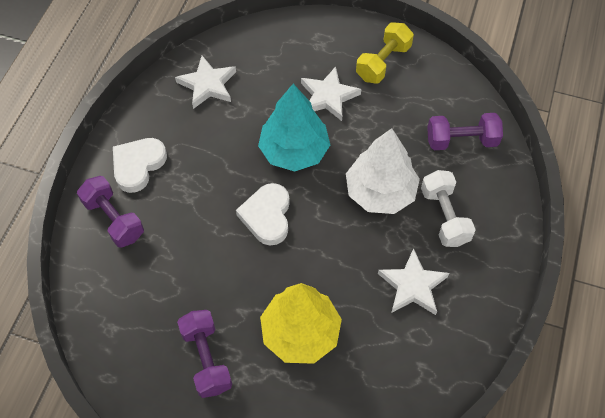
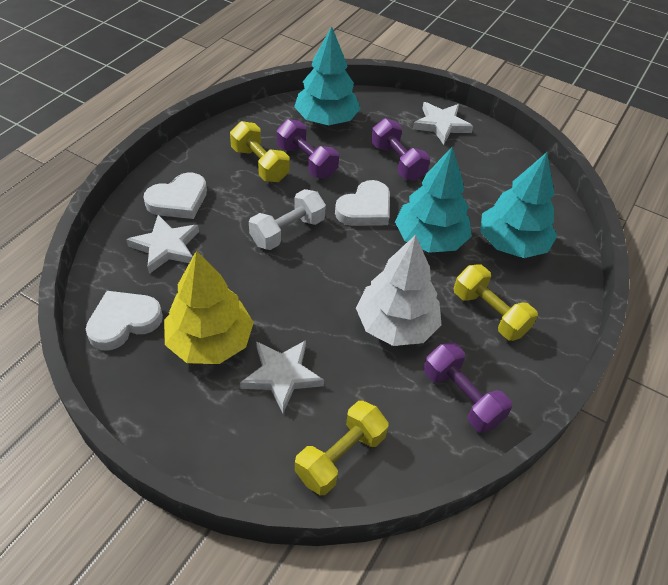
turquoise tree: 1 -> 3
white heart: 2 -> 3
yellow dumbbell: 1 -> 3

